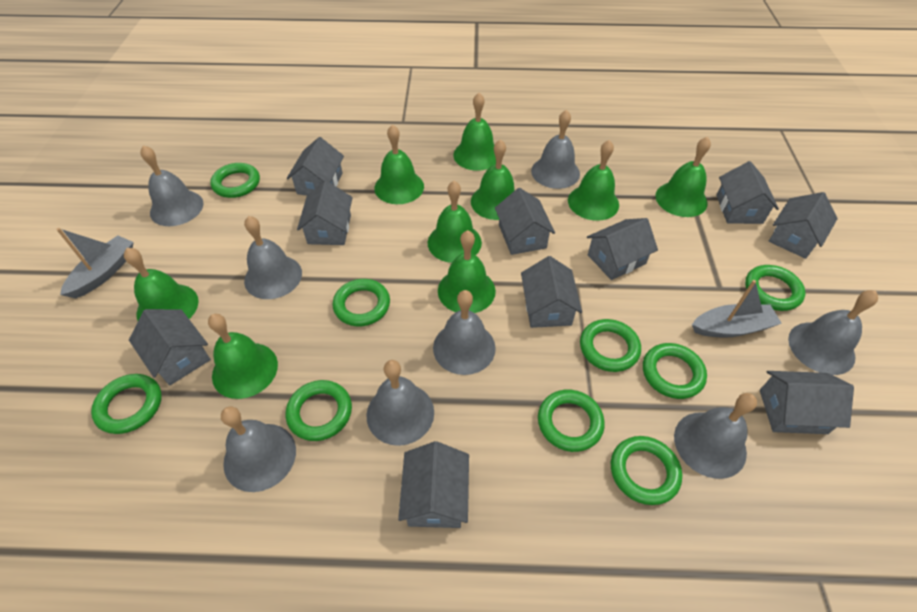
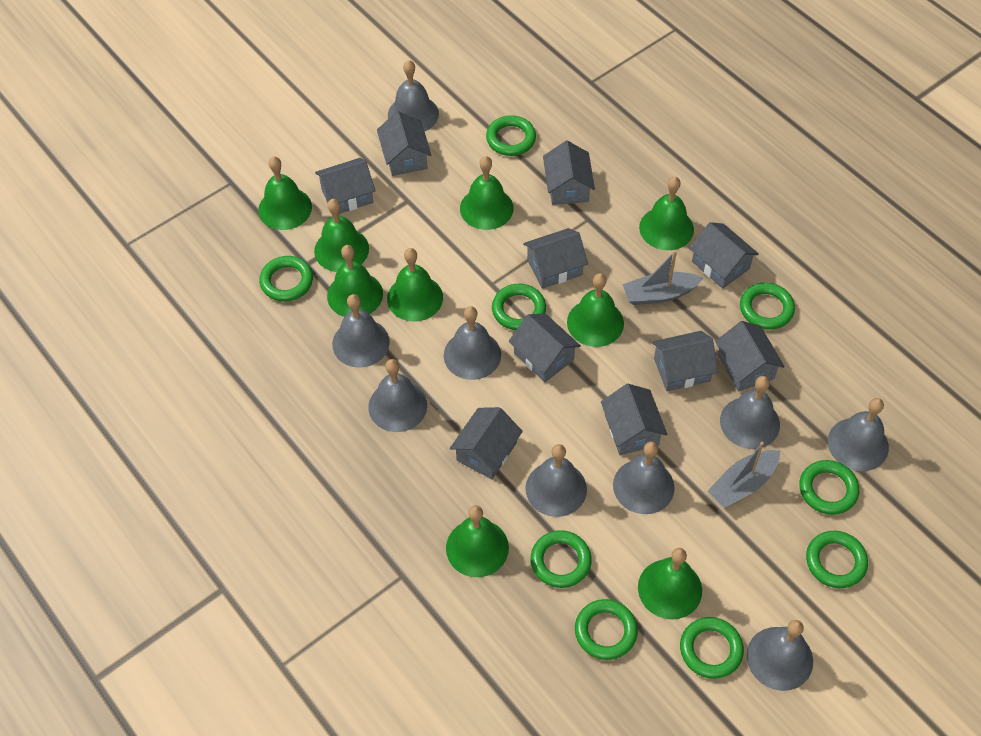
grey bell: 8 -> 9

